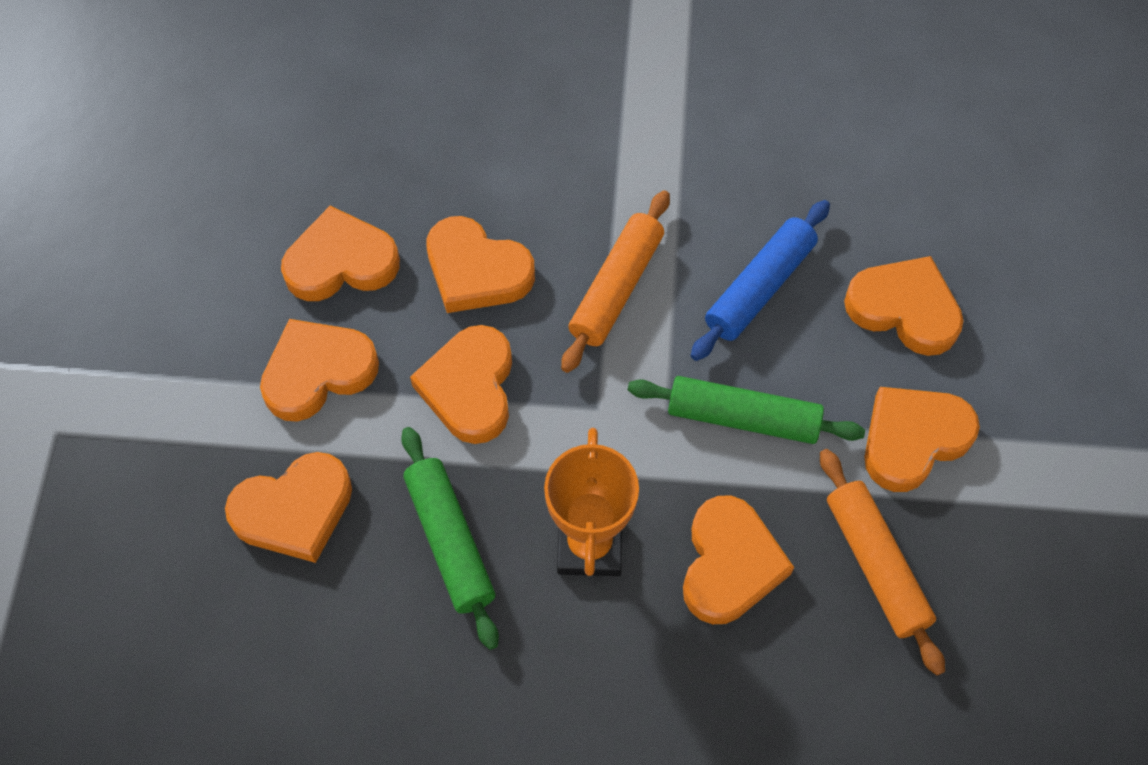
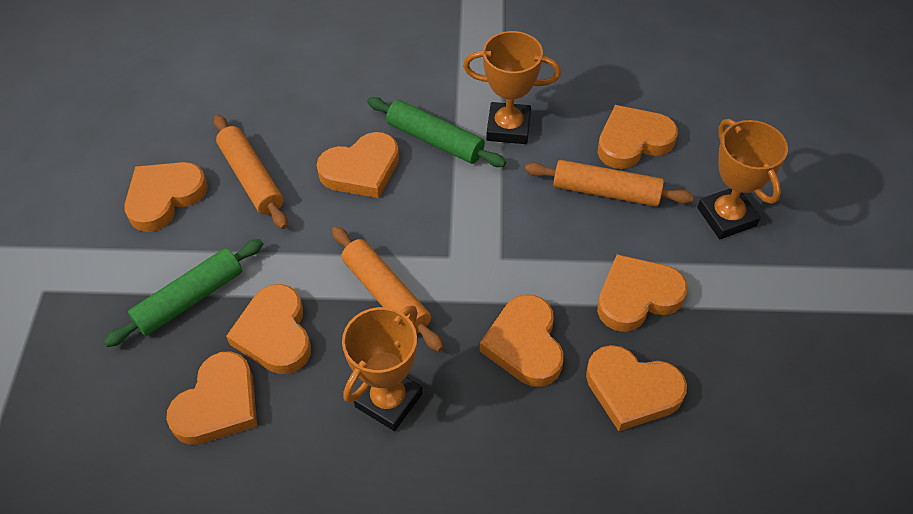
blue rolling pin: 1 -> 0
orange rolling pin: 2 -> 3
orange trophy: 1 -> 3

